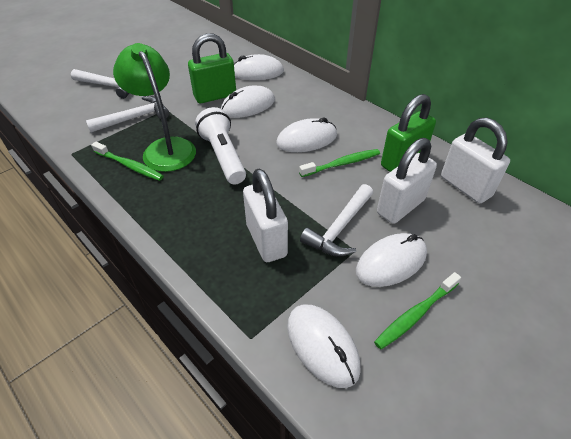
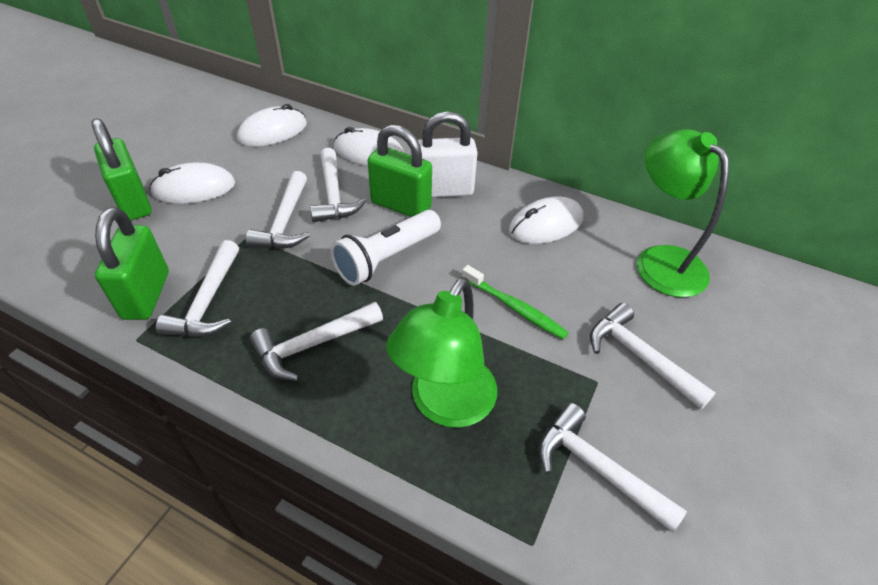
green lamp: 1 -> 2
green padlock: 2 -> 3
green toothbrush: 3 -> 1
white hammer: 3 -> 6
white mouse: 5 -> 4
white padlock: 3 -> 1

